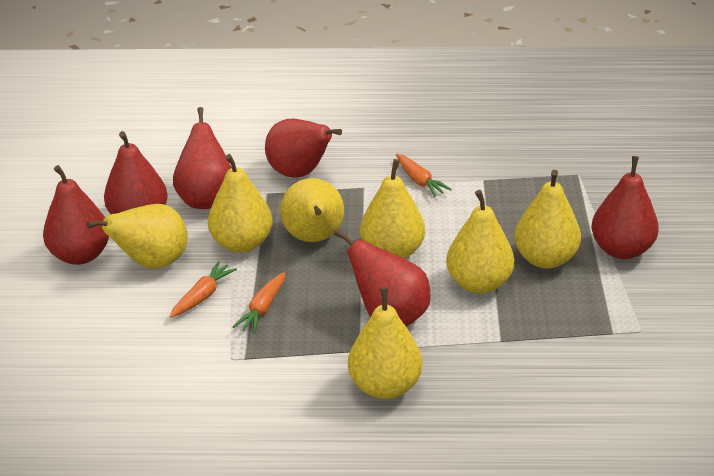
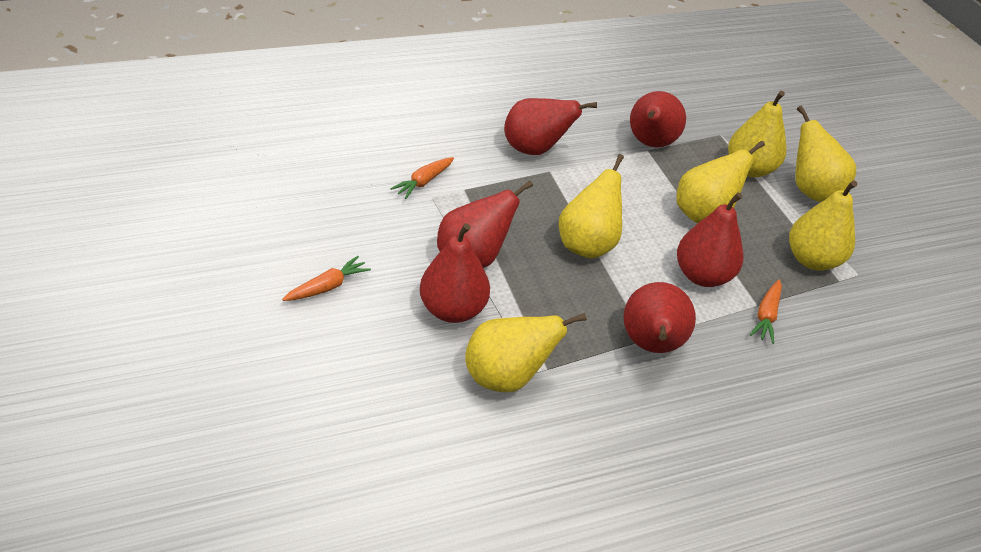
yellow pear: 7 -> 6

